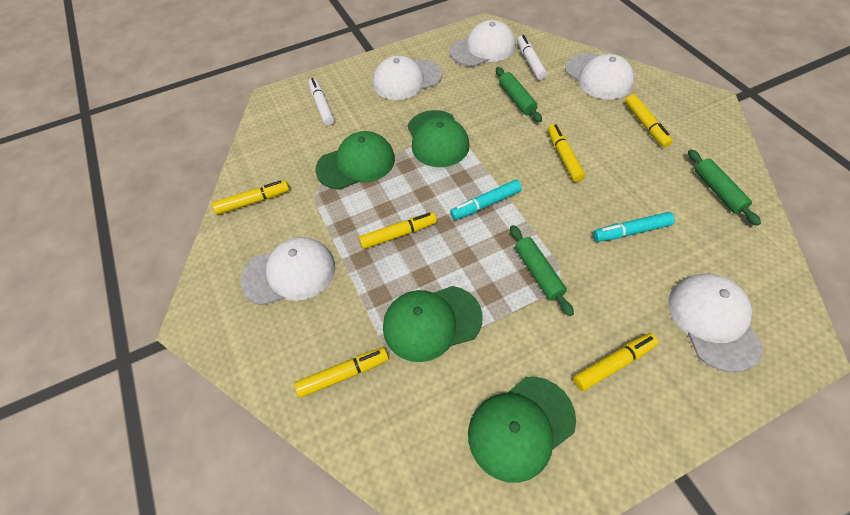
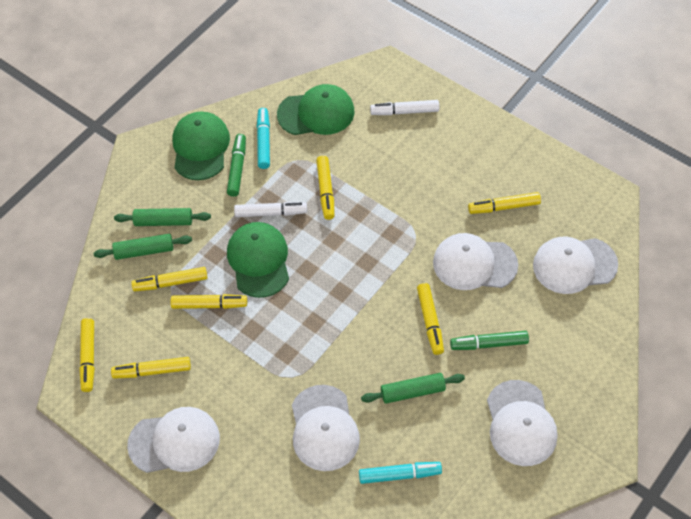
green cap: 4 -> 3
green marker: 0 -> 2
yellow marker: 6 -> 7

